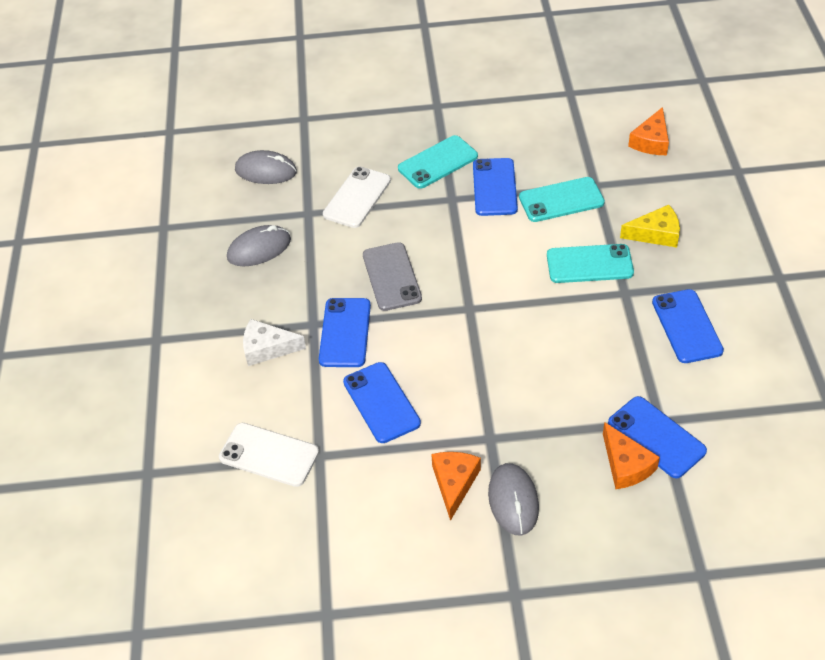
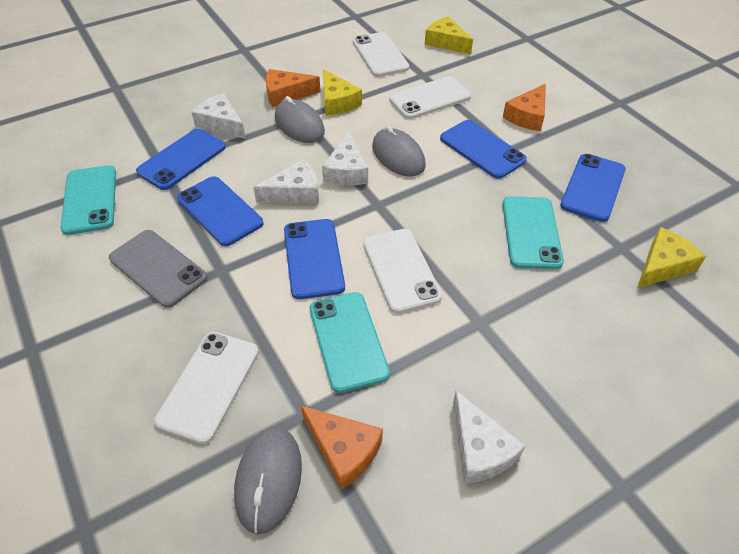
white cheese: 1 -> 4
white phone: 2 -> 4
yellow cheese: 1 -> 3

